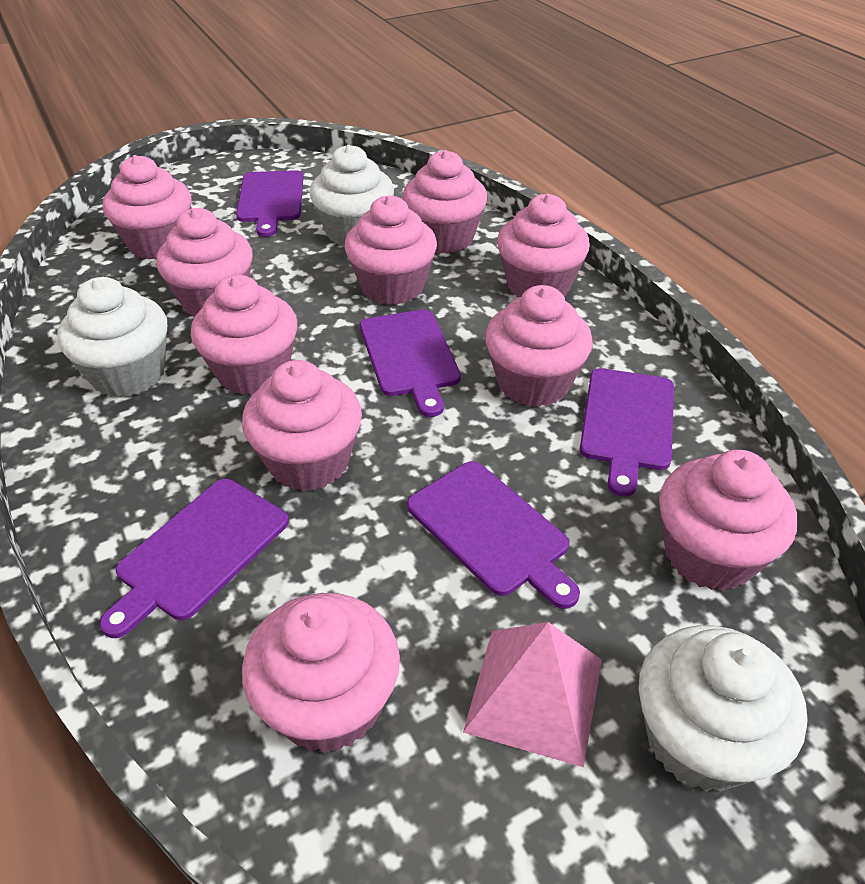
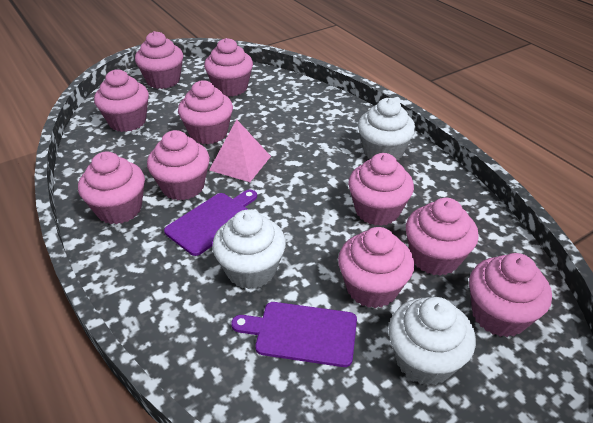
purple cutting board: 5 -> 2

